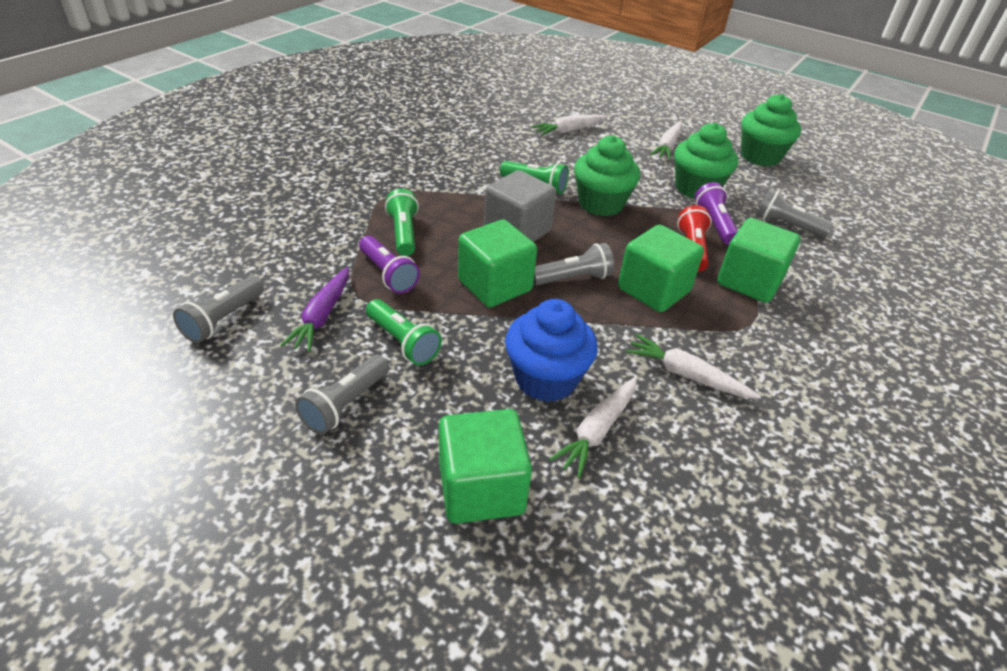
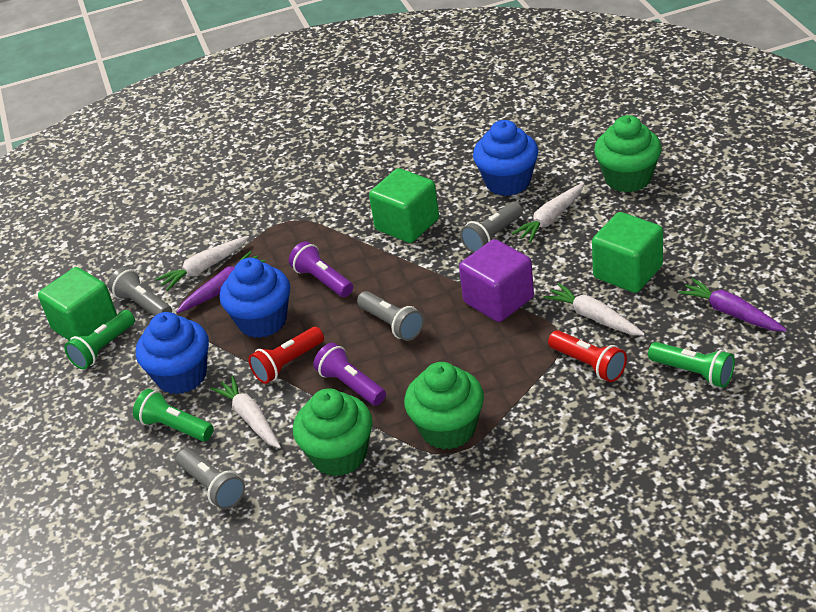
blue cupcake: 1 -> 3
green cube: 4 -> 3
grey cube: 1 -> 0
purple carrot: 1 -> 2
purple cube: 0 -> 1
red flashlight: 1 -> 2

